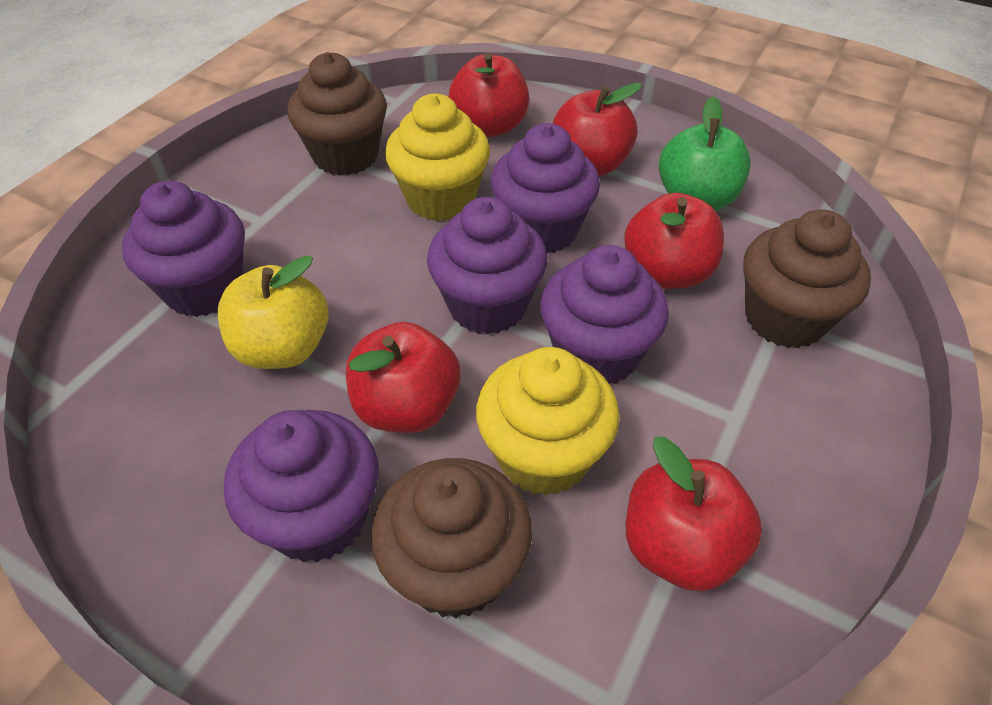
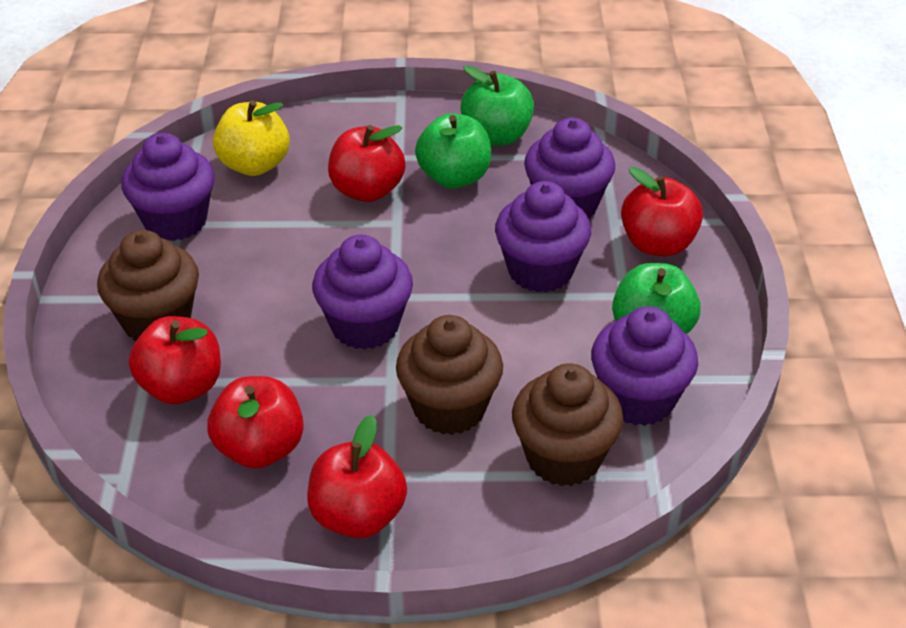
green apple: 1 -> 3
yellow cupcake: 2 -> 0

